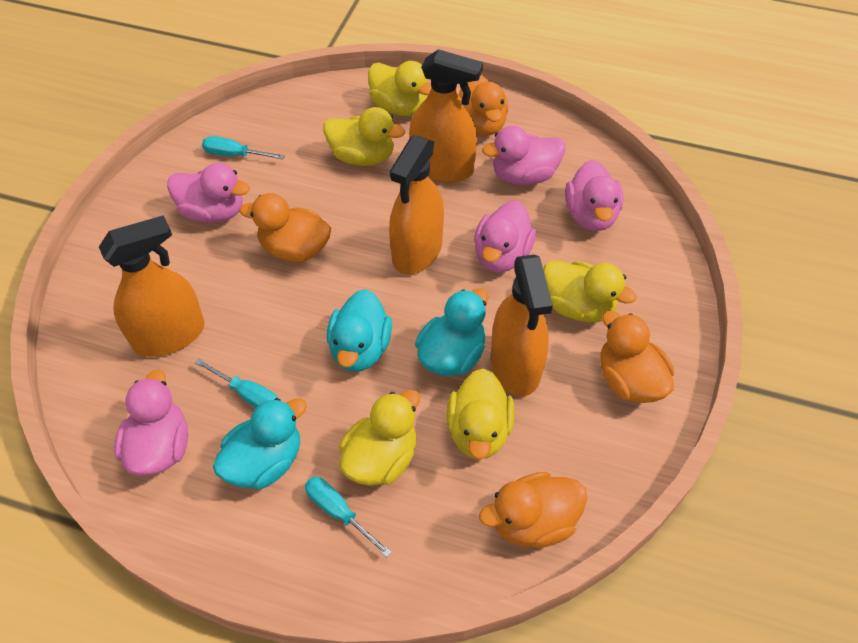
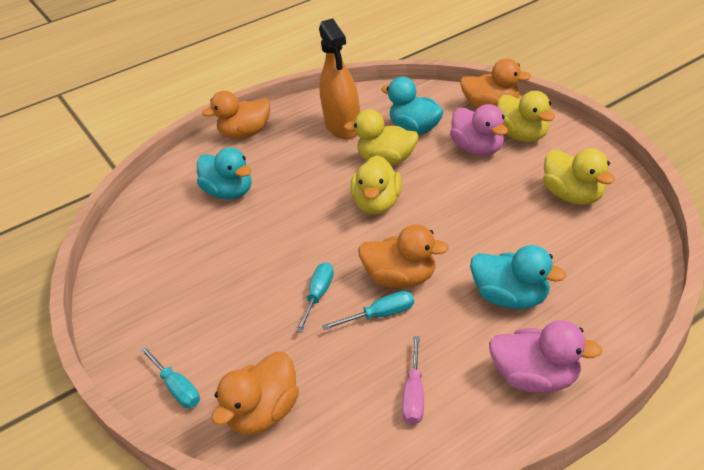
orange spray bottle: 4 -> 1
pink duck: 5 -> 2
pink screwdriver: 0 -> 1
yellow duck: 5 -> 4

